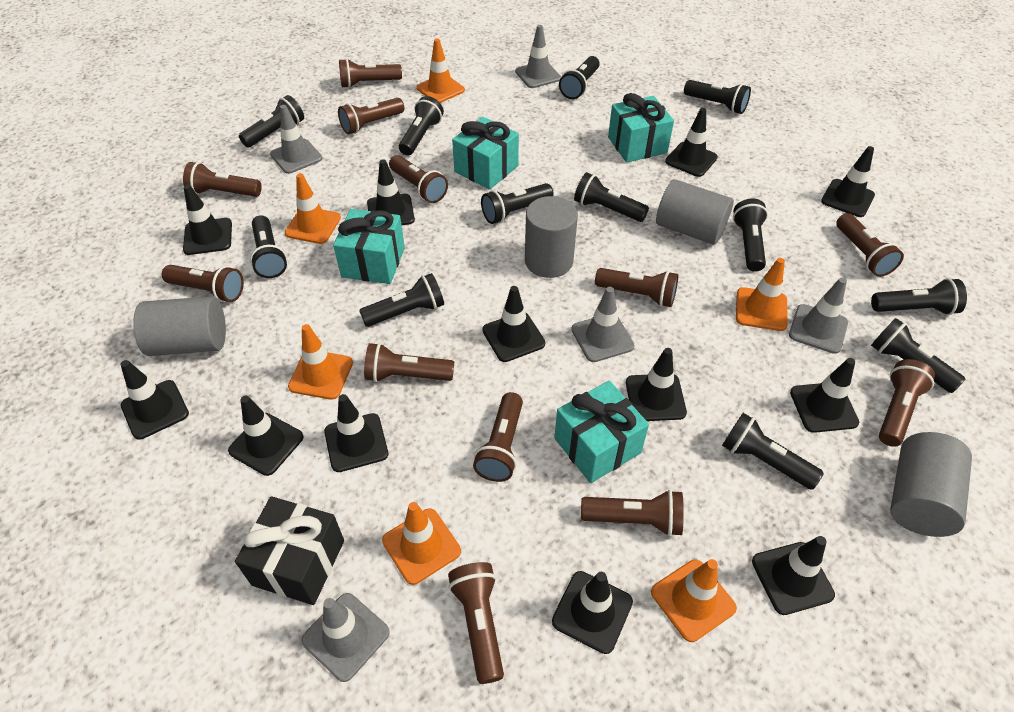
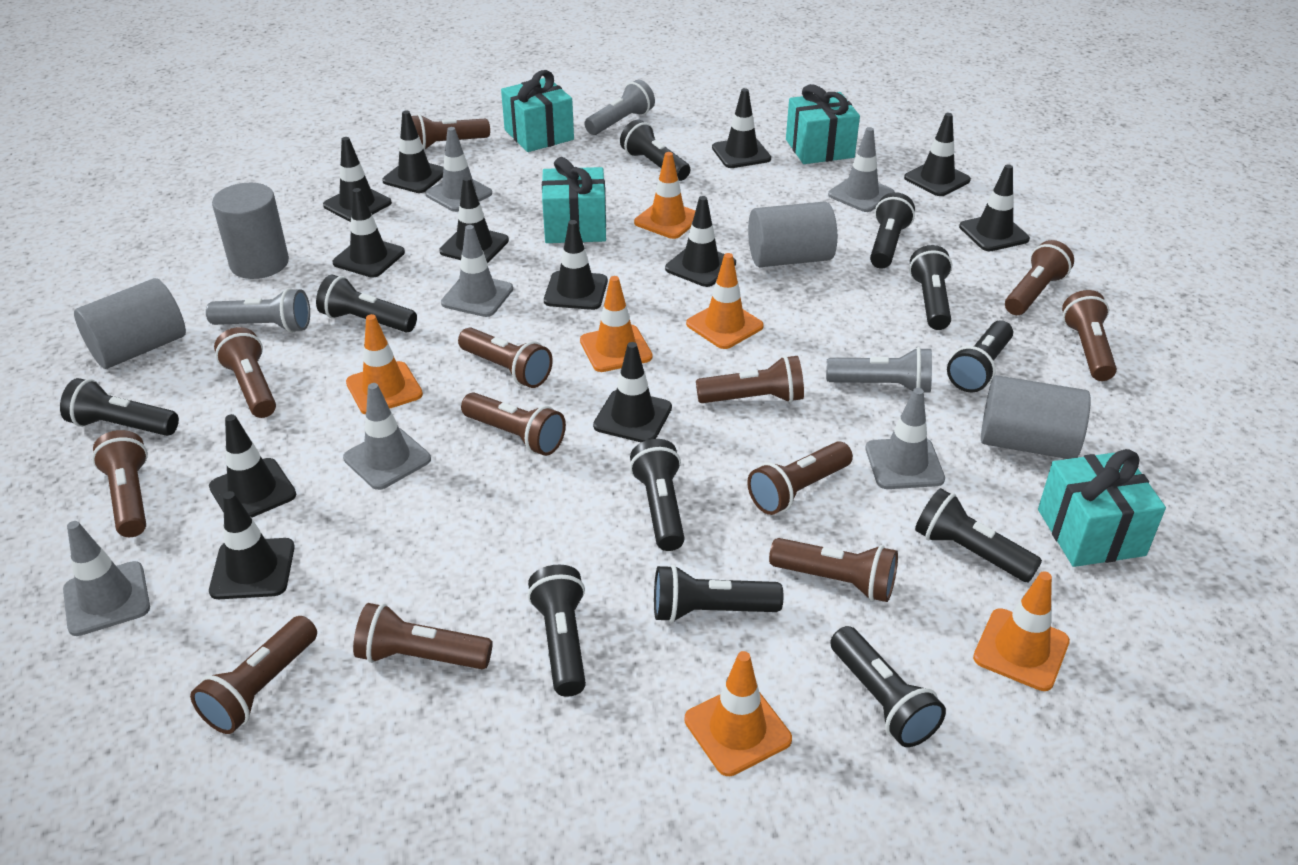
black flashlight: 12 -> 11
black gift: 1 -> 0
grey flashlight: 0 -> 3
grey traffic cone: 5 -> 6

